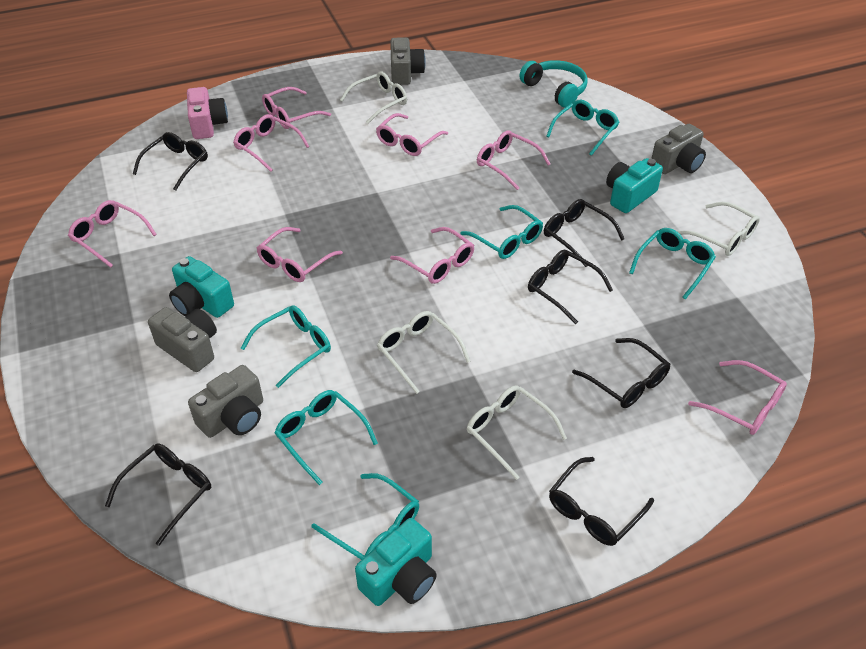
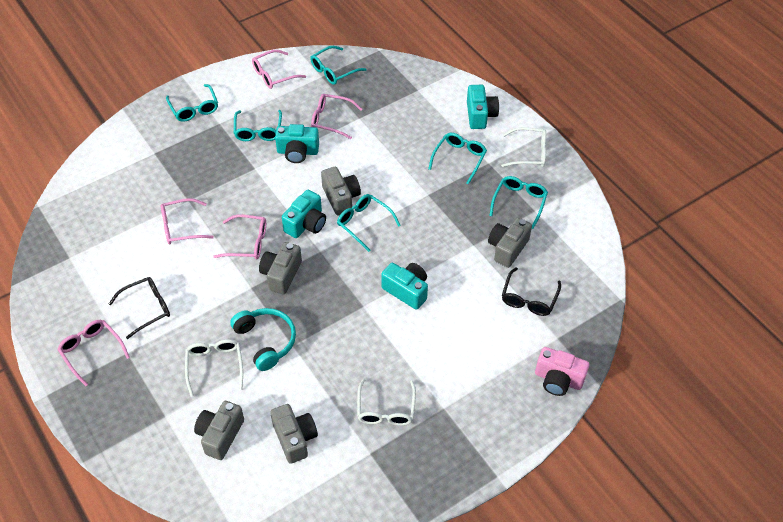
black glasses: 6 -> 2
grey camera: 4 -> 5
pink glasses: 8 -> 5
turquoise camera: 3 -> 4
white glasses: 4 -> 3

